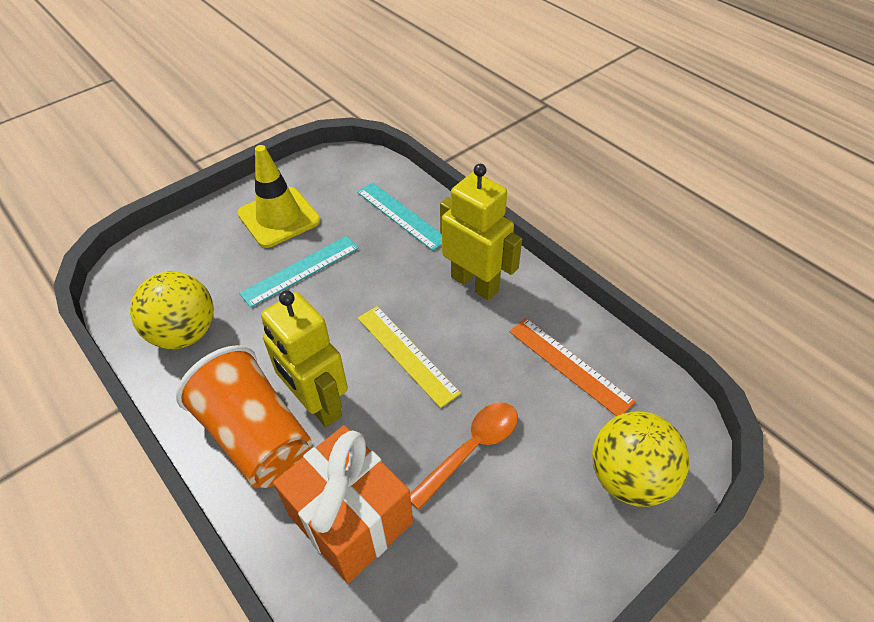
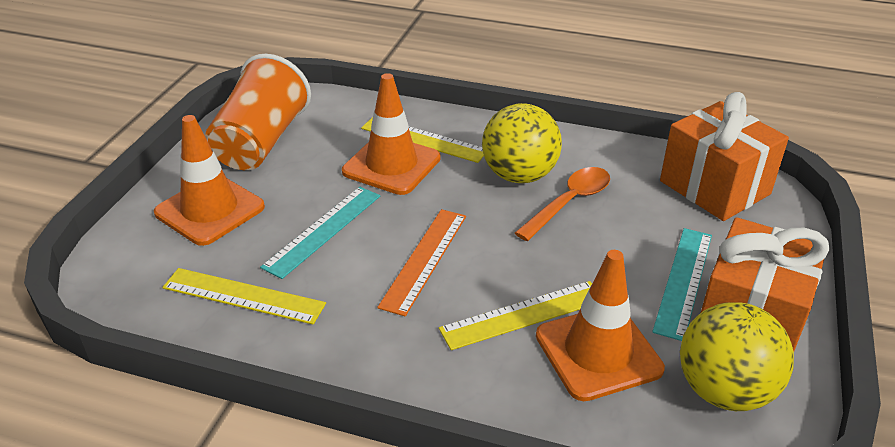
orange gift: 1 -> 2
orange traffic cone: 0 -> 3
yellow robot: 2 -> 0
yellow ruler: 1 -> 3
yellow traffic cone: 1 -> 0

